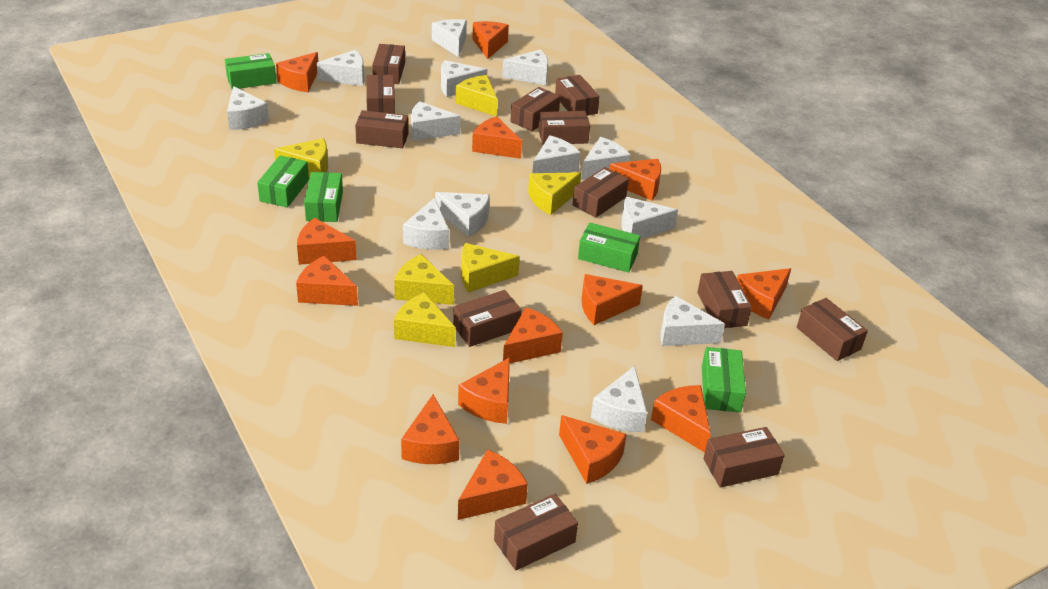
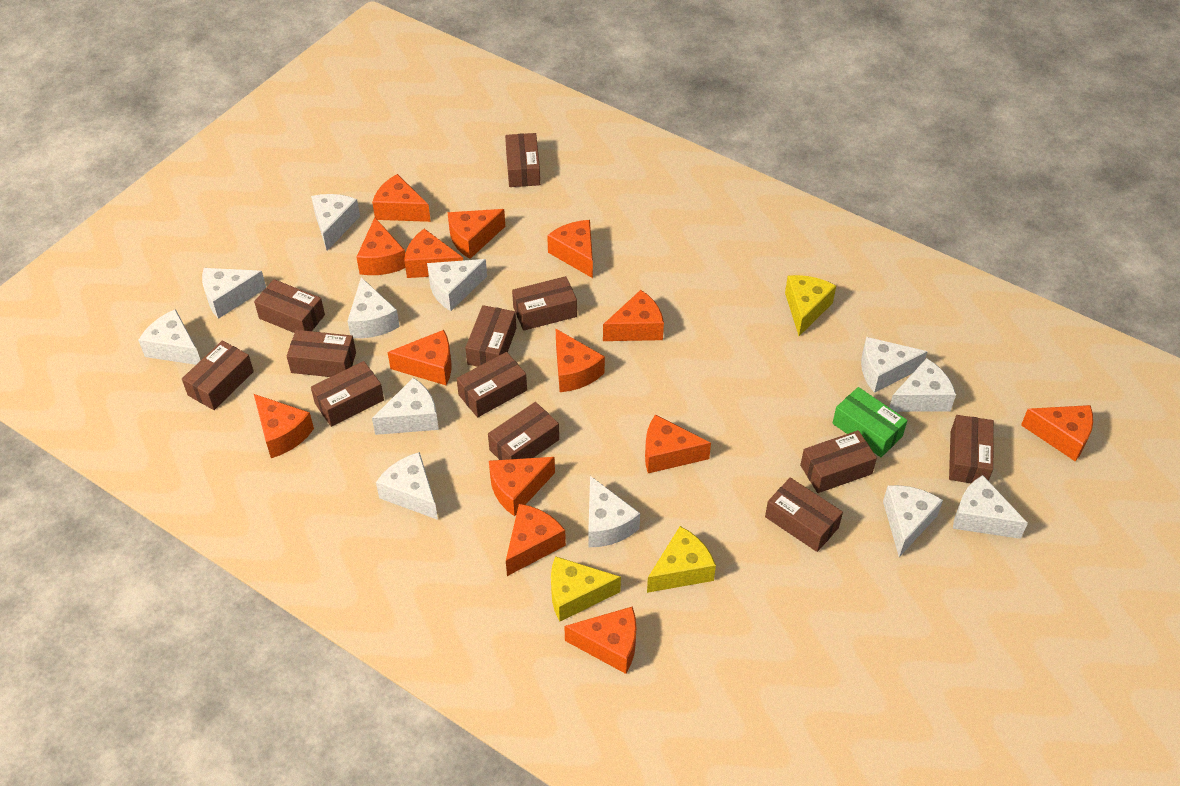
green box: 5 -> 1
white cheese: 13 -> 12
yellow cheese: 6 -> 3

